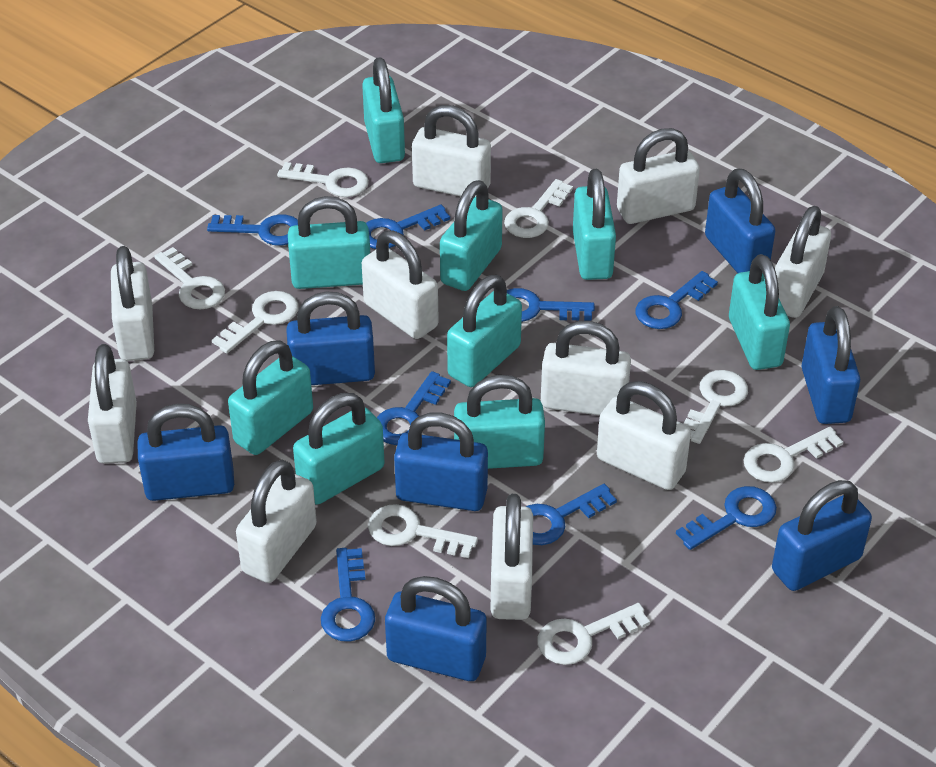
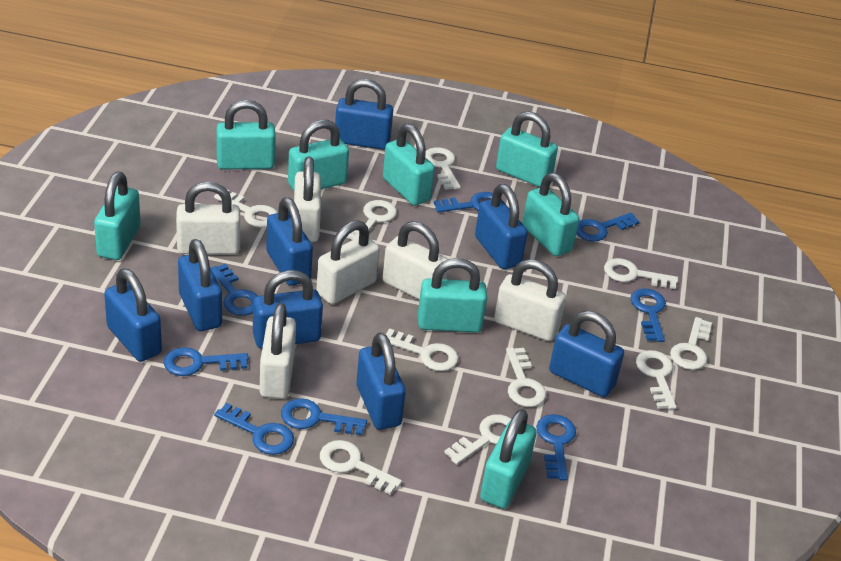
blue padlock: 7 -> 8
turquoise padlock: 9 -> 8
white key: 8 -> 10
white padlock: 10 -> 6

